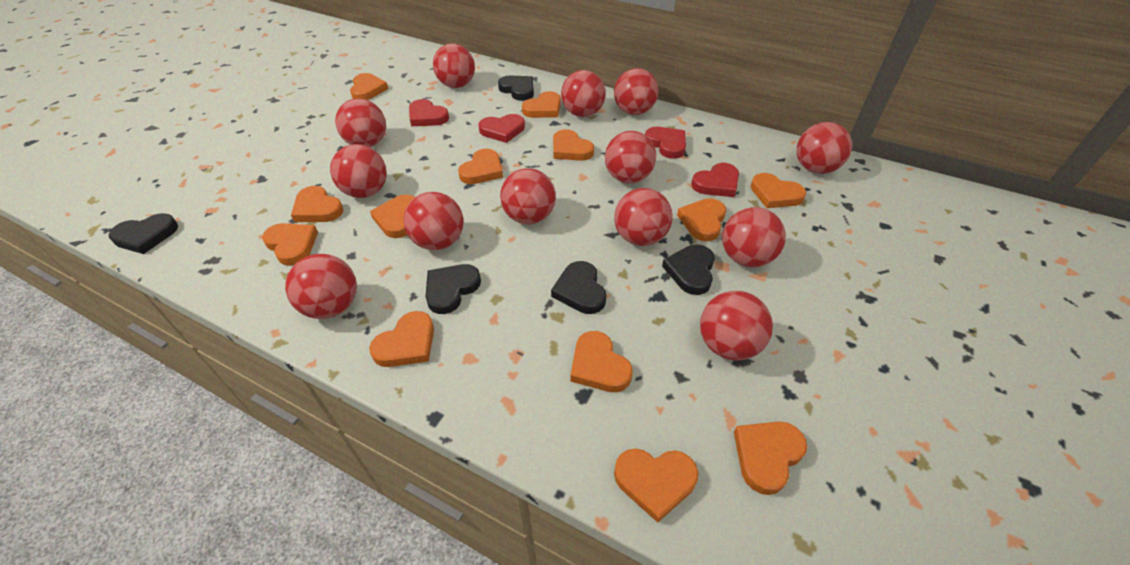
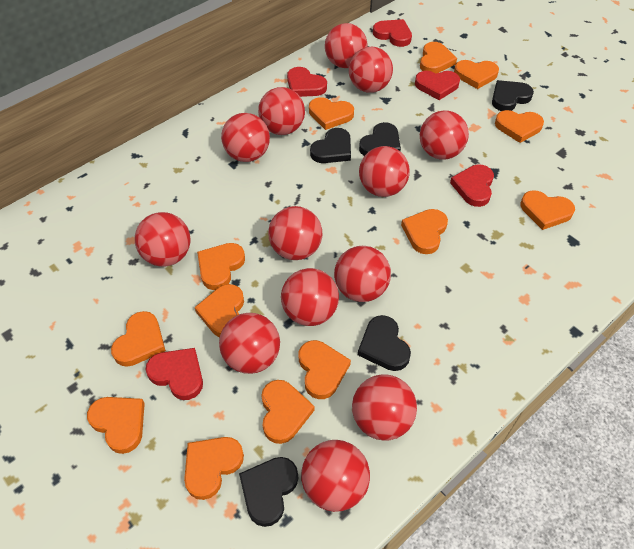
red heart: 4 -> 5

